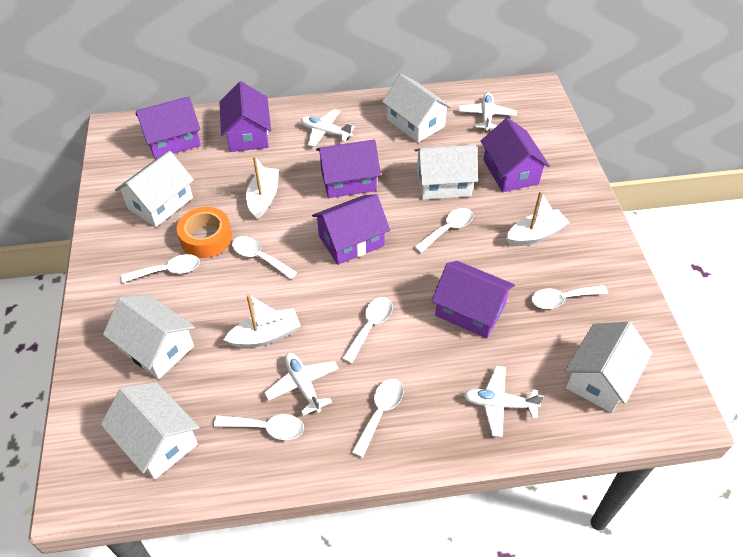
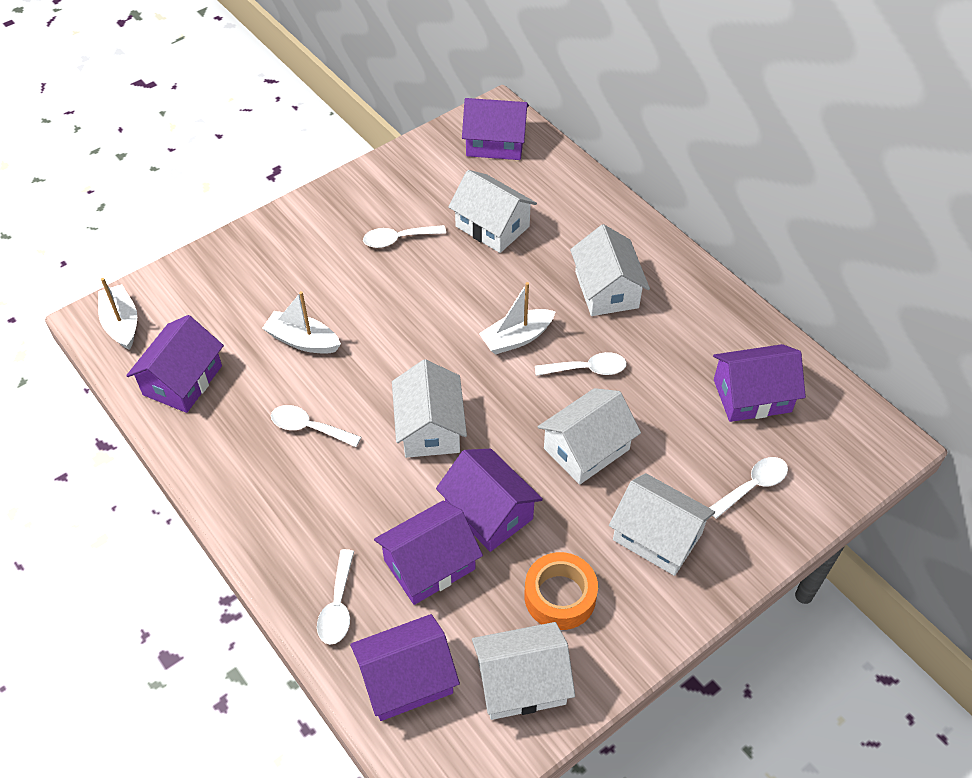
white plane: 4 -> 0
white spoon: 7 -> 5

